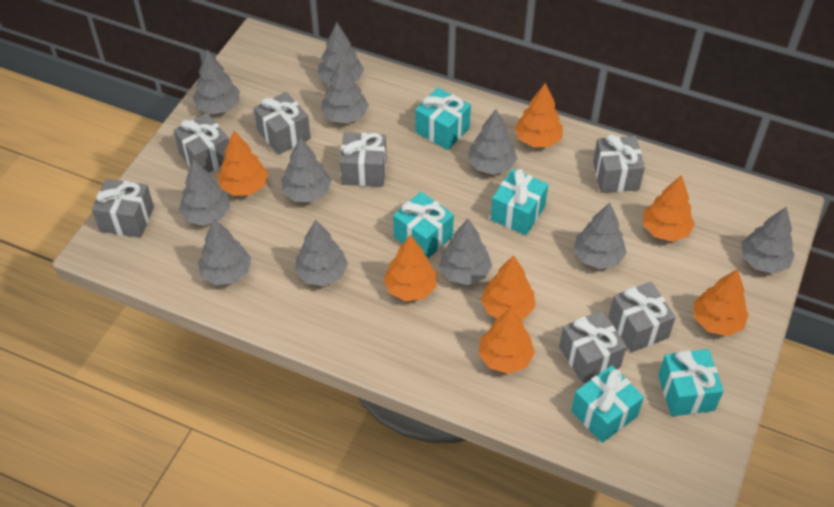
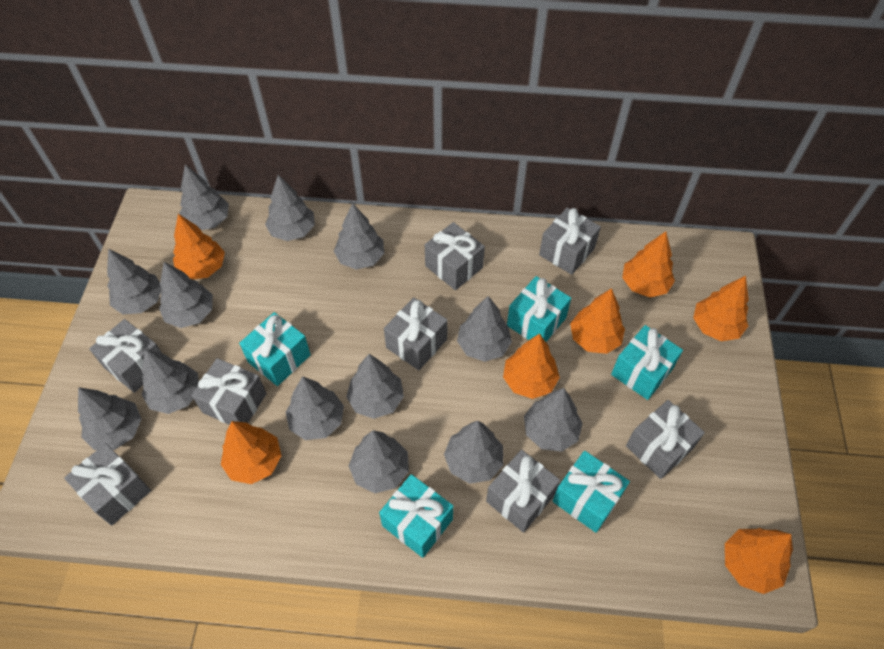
grey gift: 7 -> 8
grey tree: 11 -> 13

